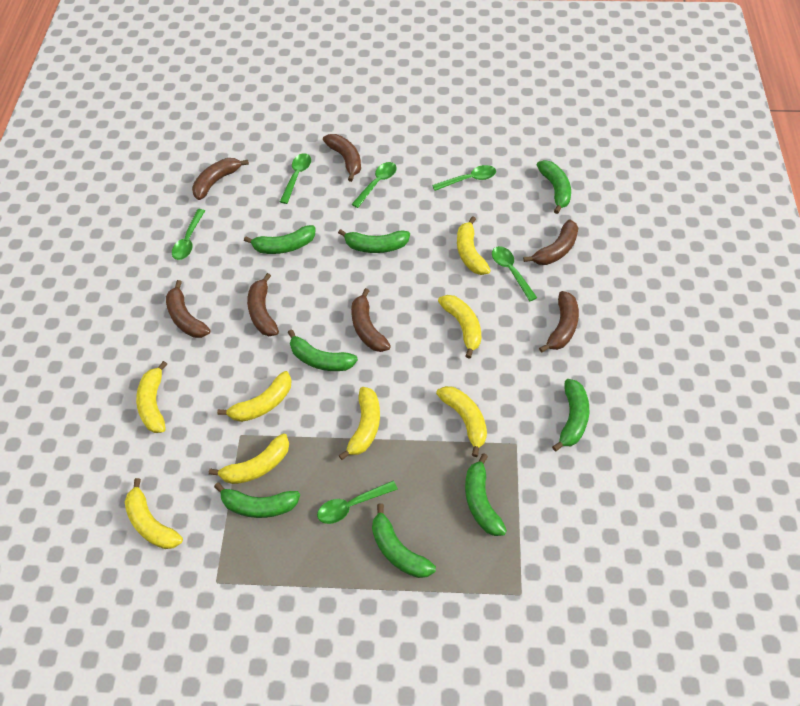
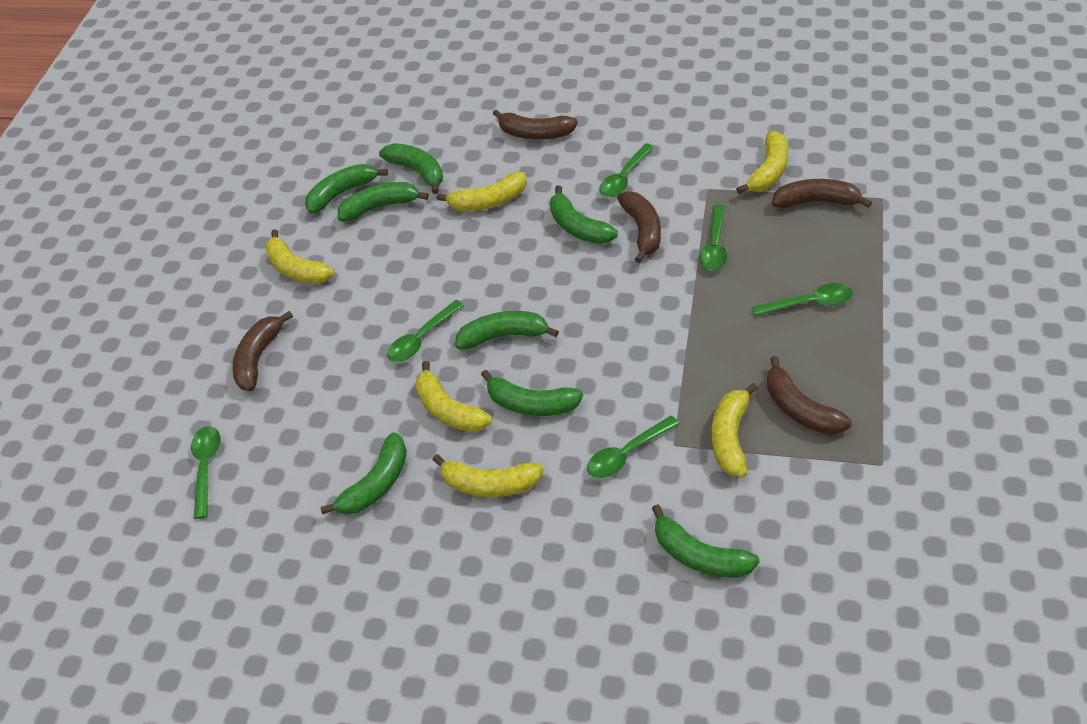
brown banana: 7 -> 5
yellow banana: 8 -> 6

